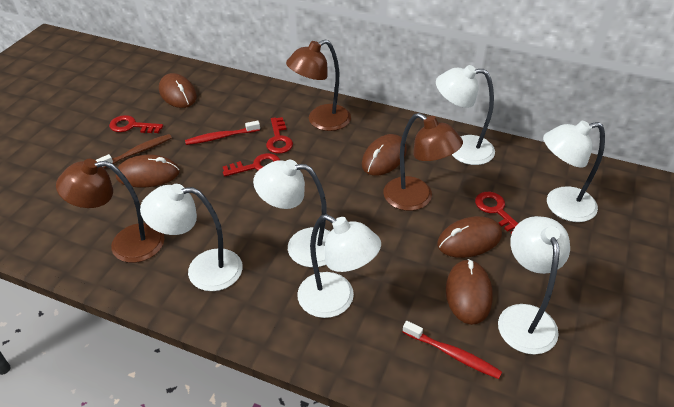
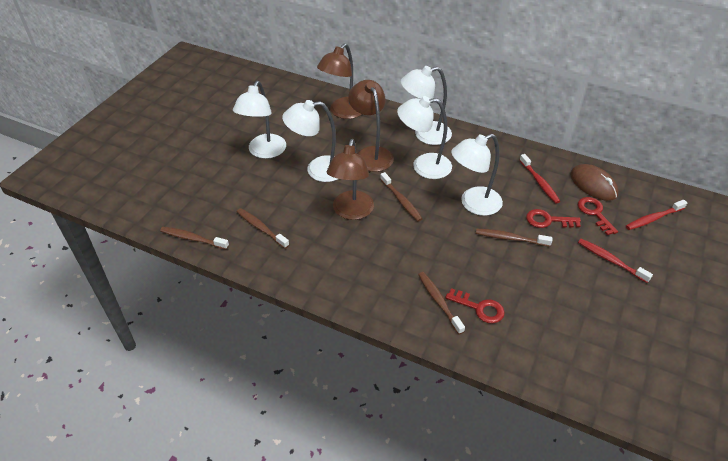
brown mouse: 5 -> 1
brown toothbrush: 1 -> 5
red key: 4 -> 3
red toothbrush: 2 -> 3
white lamp: 6 -> 5

